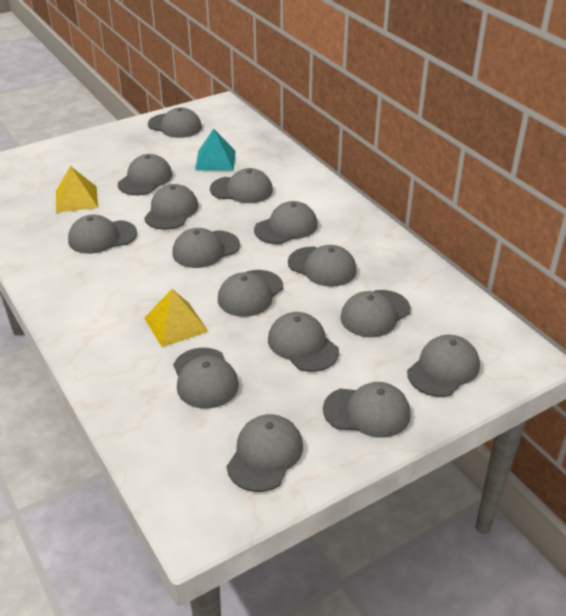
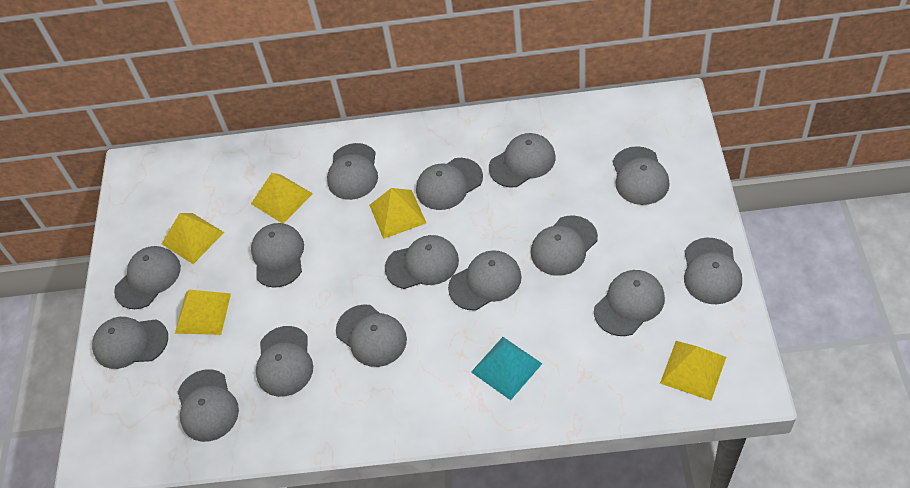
yellow pyramid: 2 -> 5

